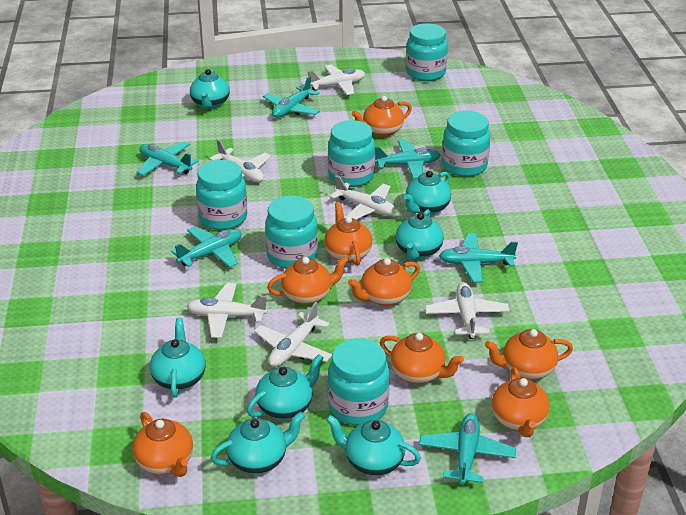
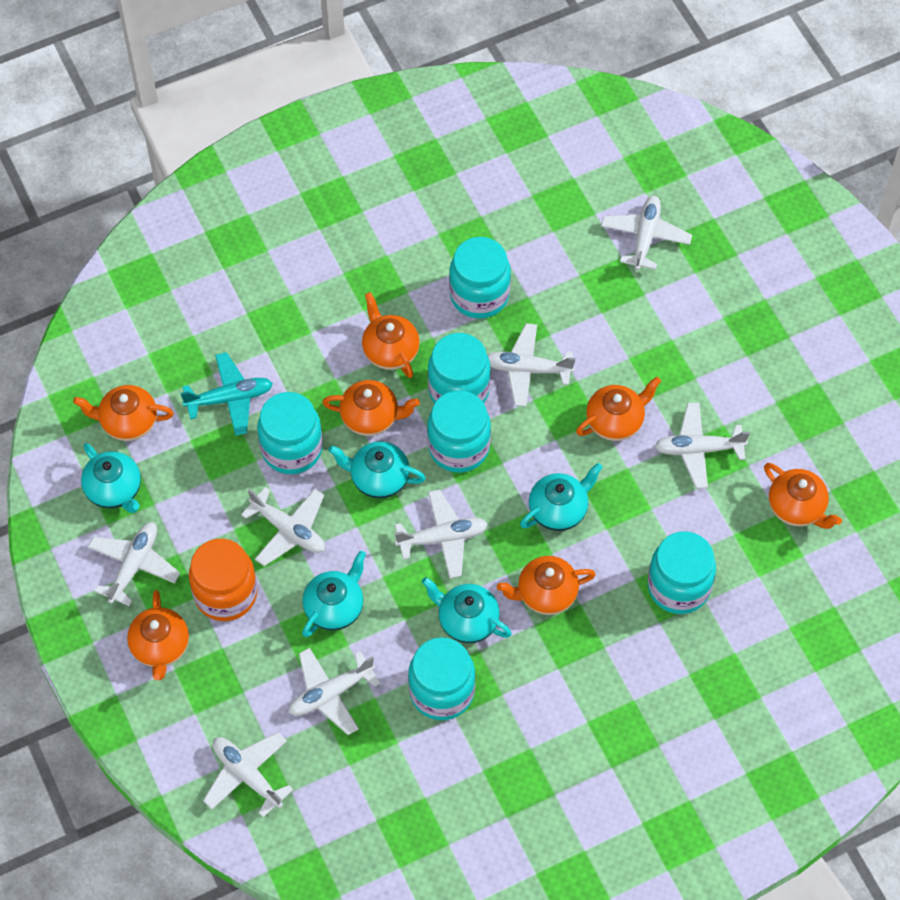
orange jar: 0 -> 1
orange teapot: 8 -> 7
turquoise plane: 6 -> 1
turquoise teapot: 7 -> 5
white plane: 6 -> 8

